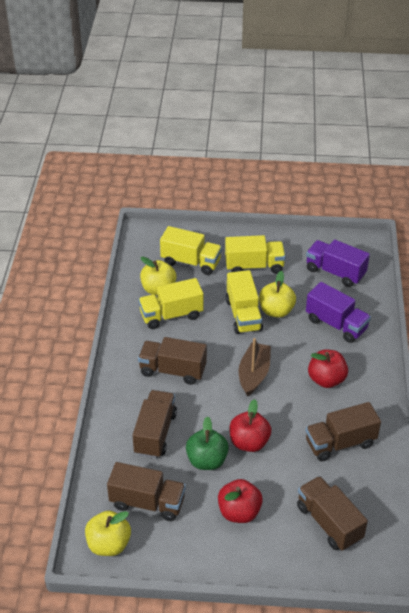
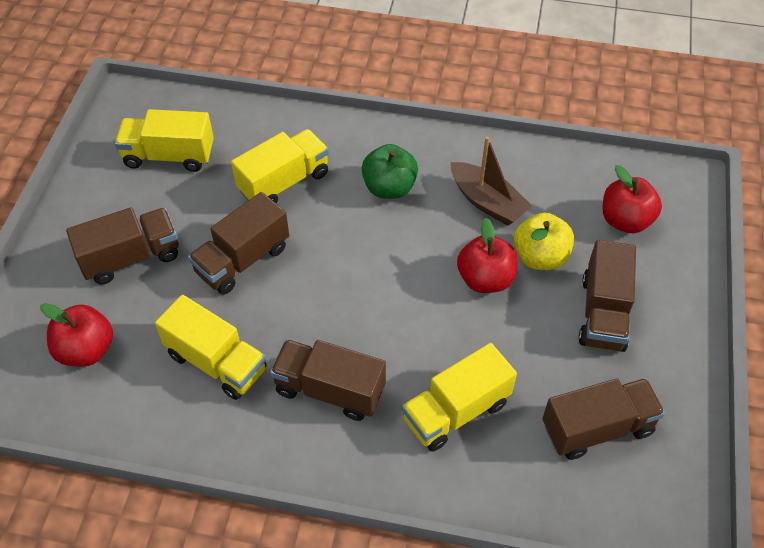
purple truck: 2 -> 0
yellow apple: 3 -> 1

